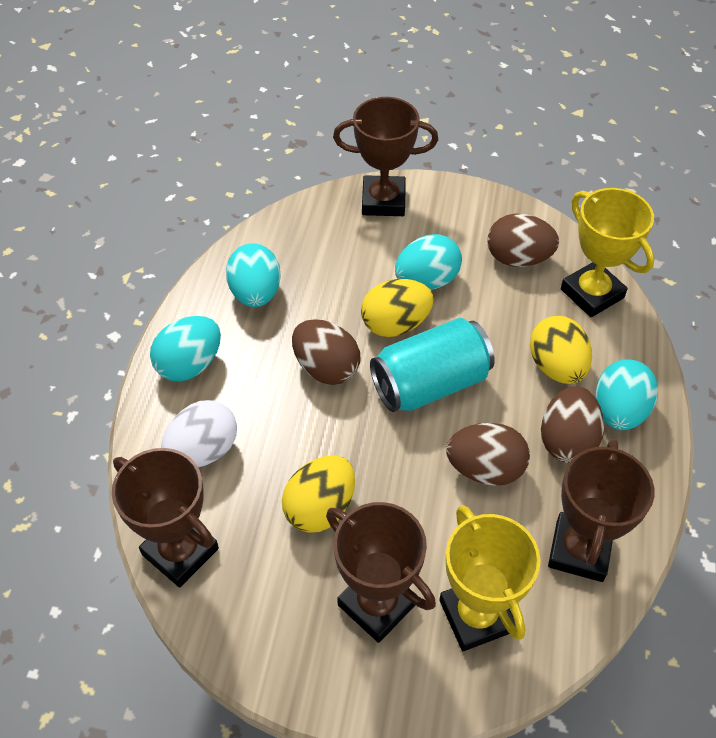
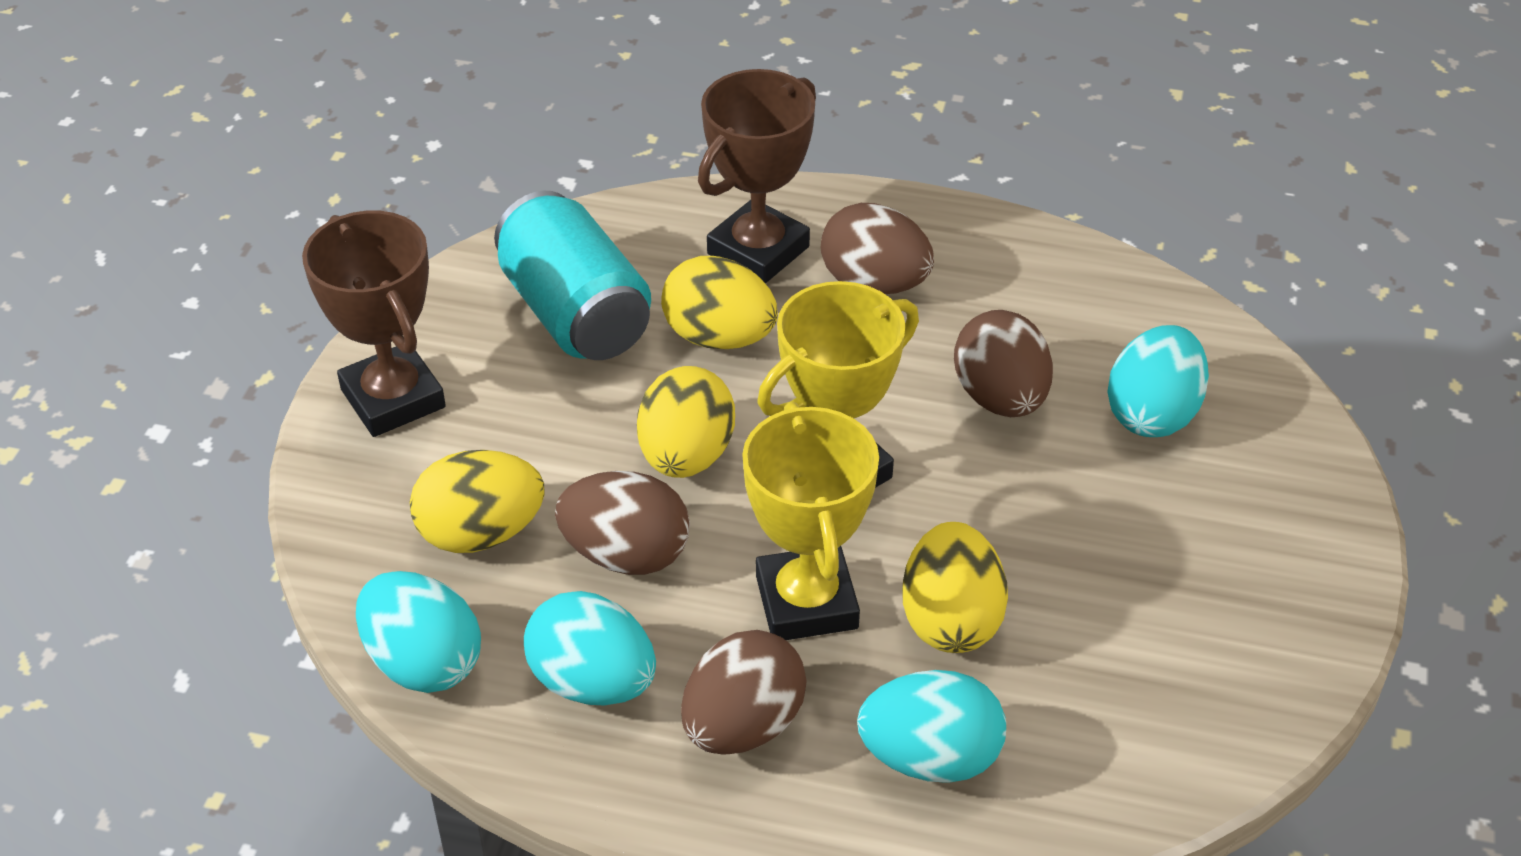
brown trophy: 4 -> 2
white egg: 1 -> 0
yellow egg: 3 -> 4

